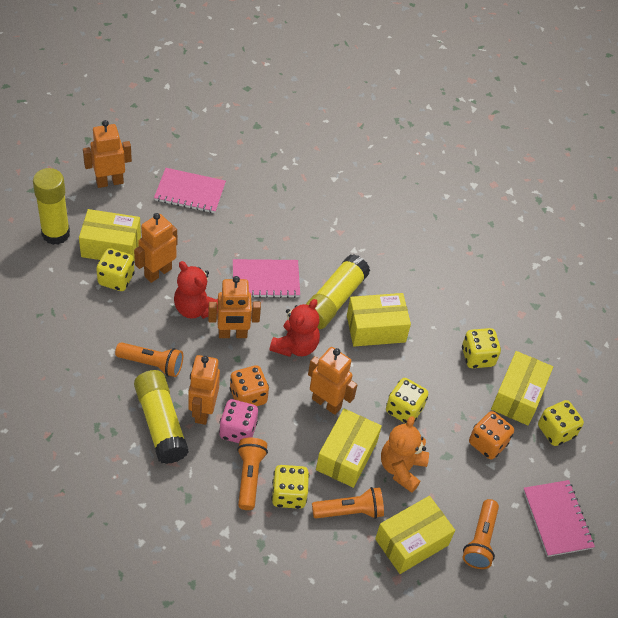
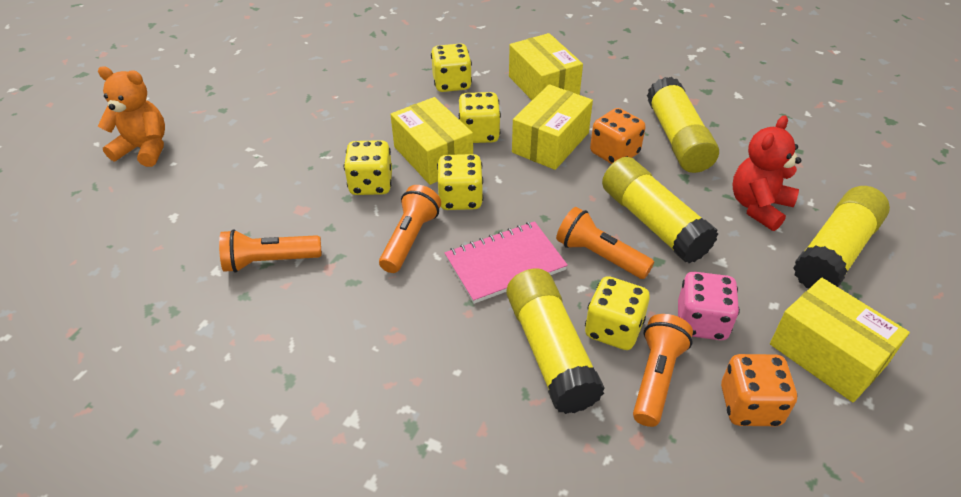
orange robot: 5 -> 0
pink notebook: 3 -> 1
red teddy bear: 2 -> 1
yellow box: 5 -> 4
yellow glue stick: 3 -> 4

